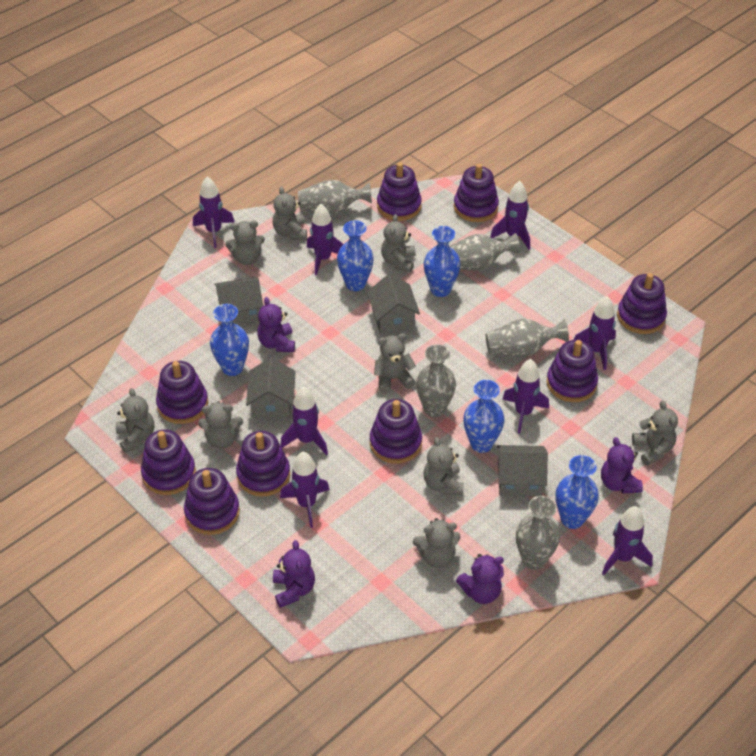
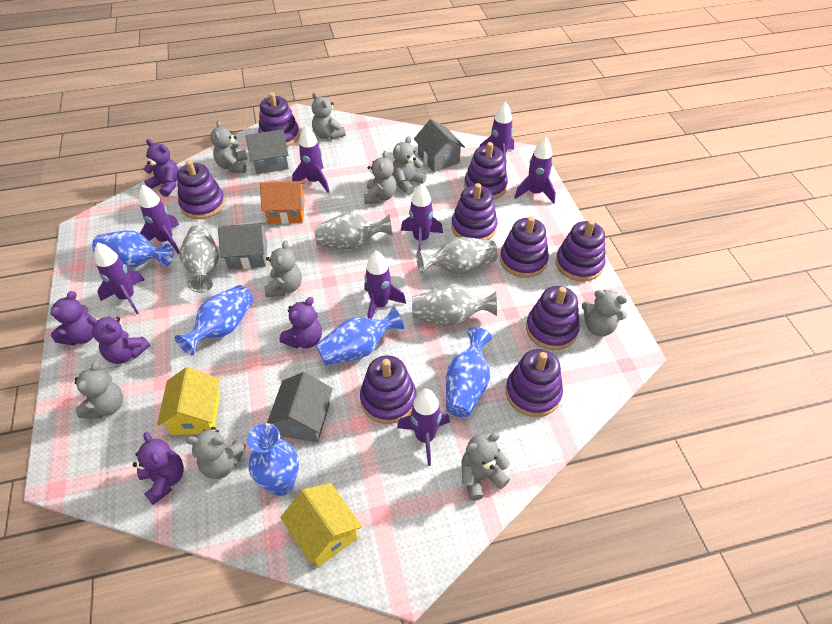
grey vase: 5 -> 4
orange house: 0 -> 1
purple teddy bear: 4 -> 5
yellow house: 0 -> 2

